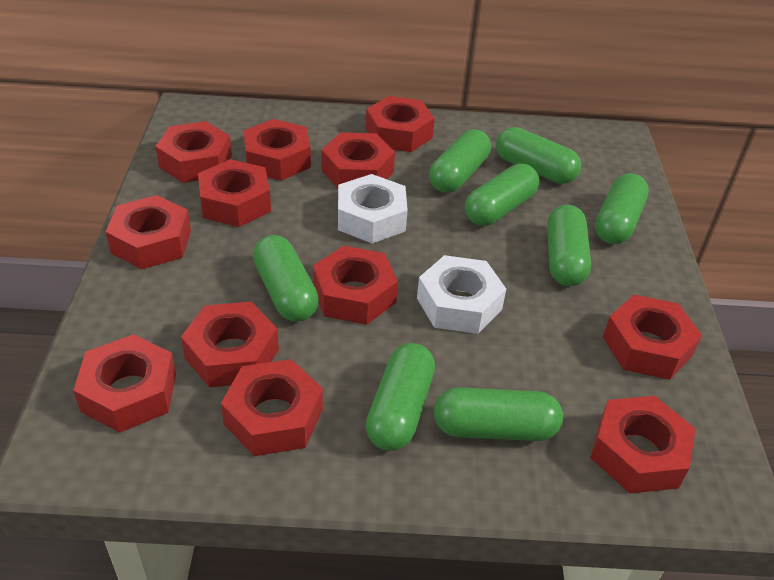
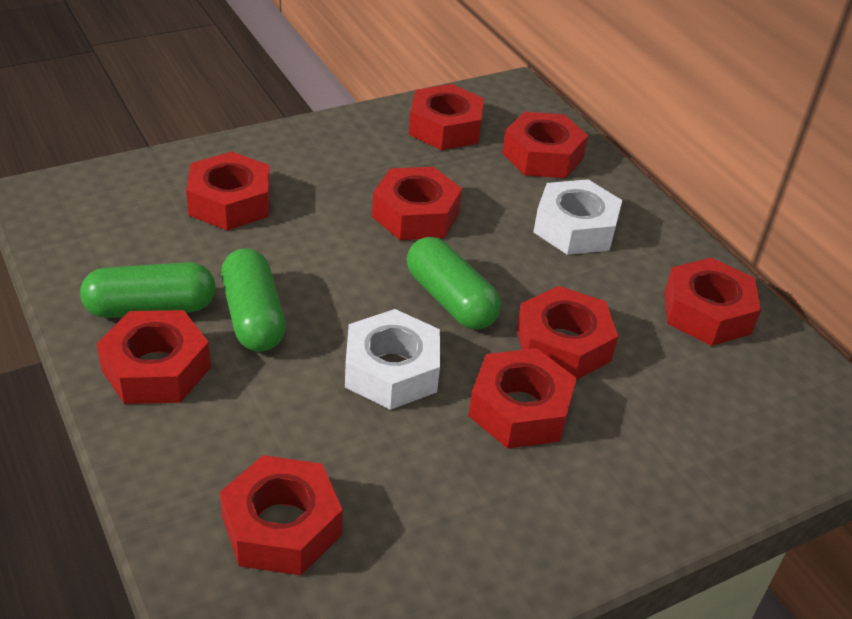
green capsule: 8 -> 3
red nut: 12 -> 9

